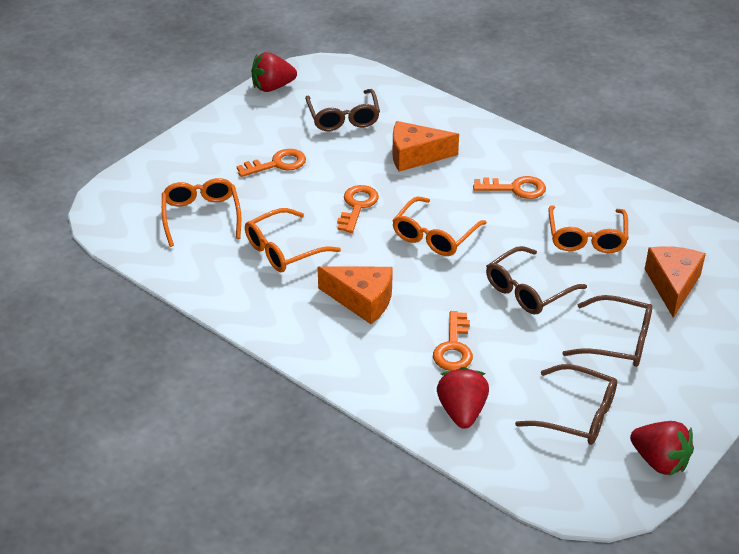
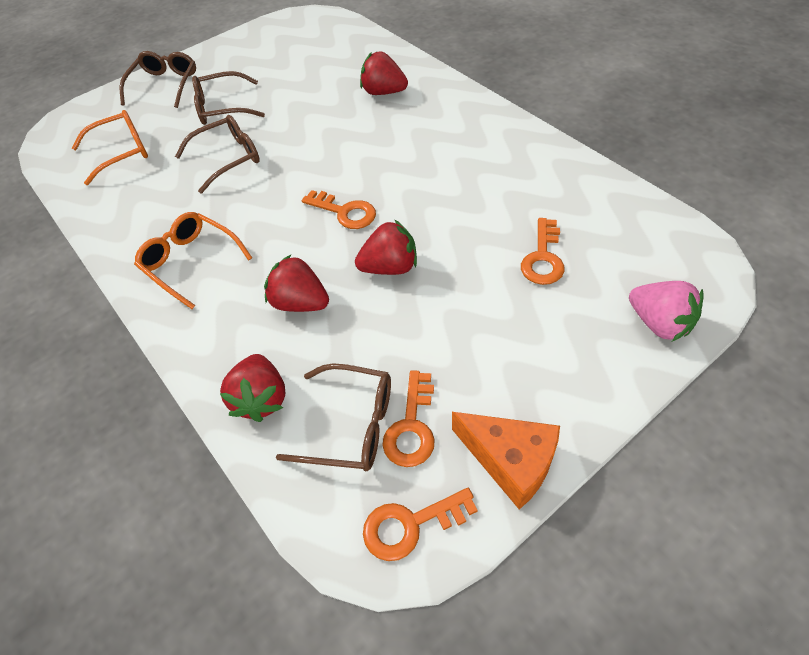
orange cheese: 3 -> 1
orange glasses: 4 -> 2
pink strawberry: 0 -> 1
red strawberry: 3 -> 4

